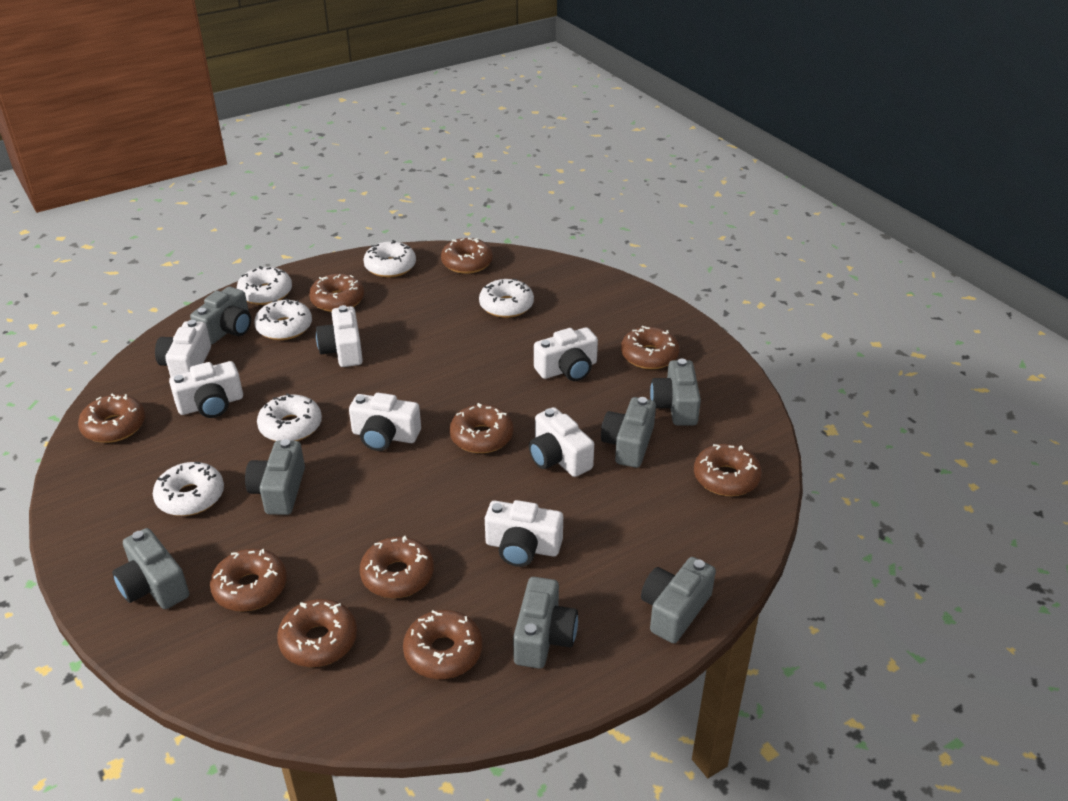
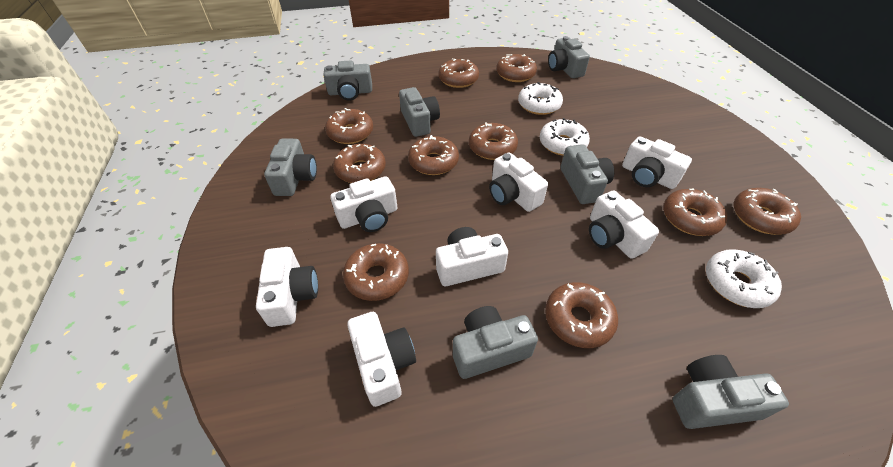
white donut: 6 -> 3

